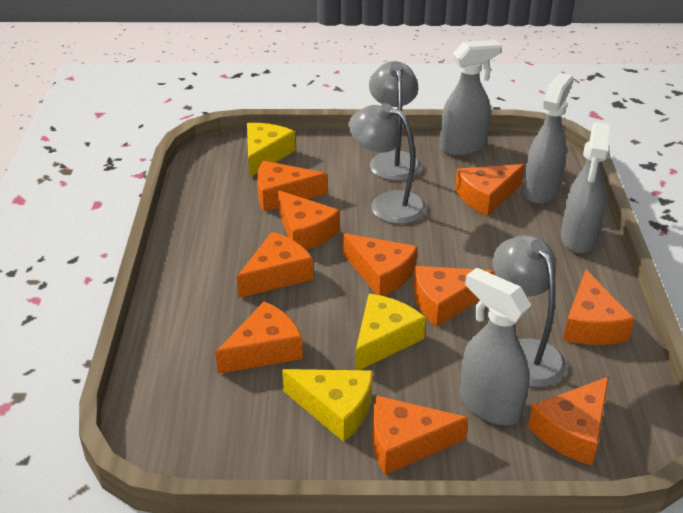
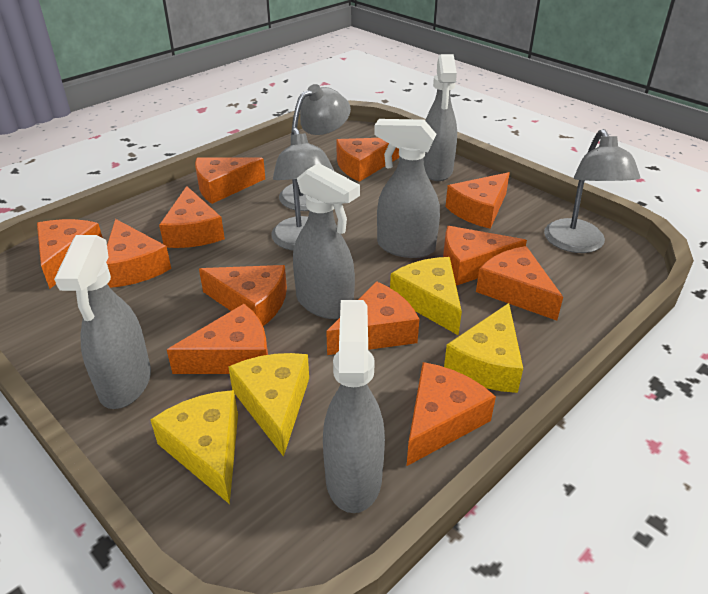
grey spray bottle: 4 -> 5
orange cheese: 10 -> 12
yellow cheese: 3 -> 4

